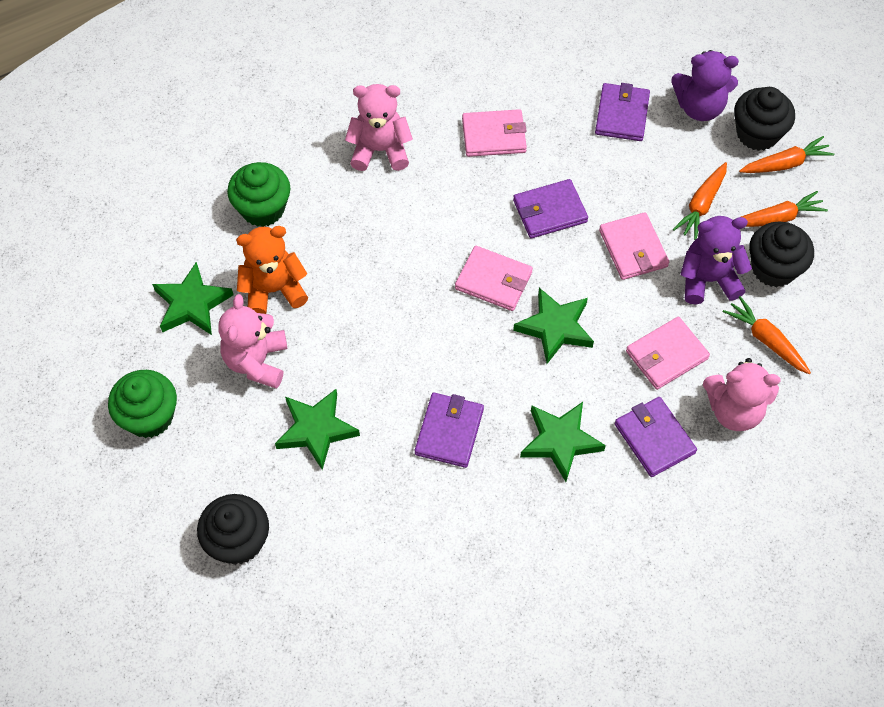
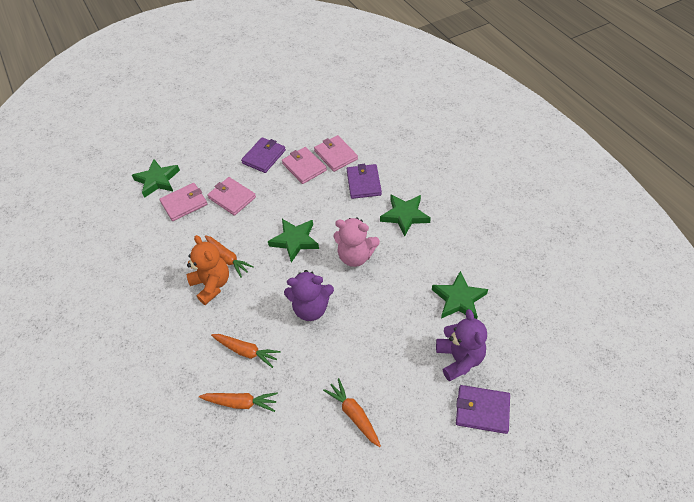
black cupcake: 3 -> 0
green cupcake: 2 -> 0
pink teddy bear: 3 -> 1
purple wallet: 4 -> 3

